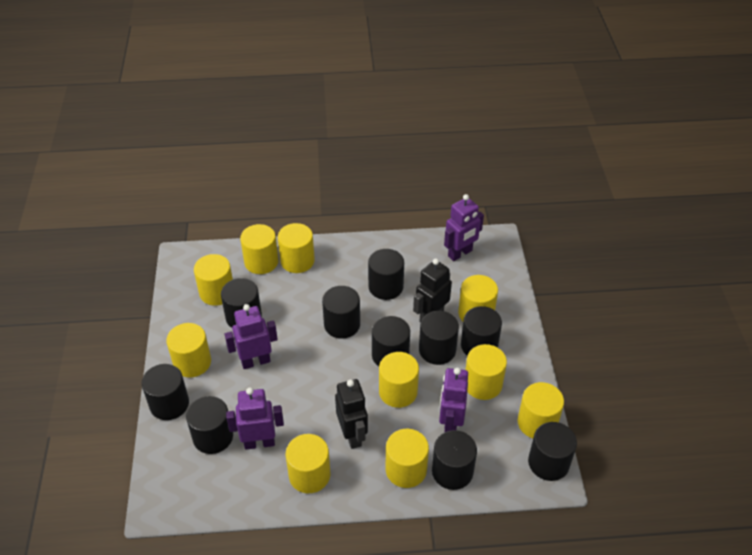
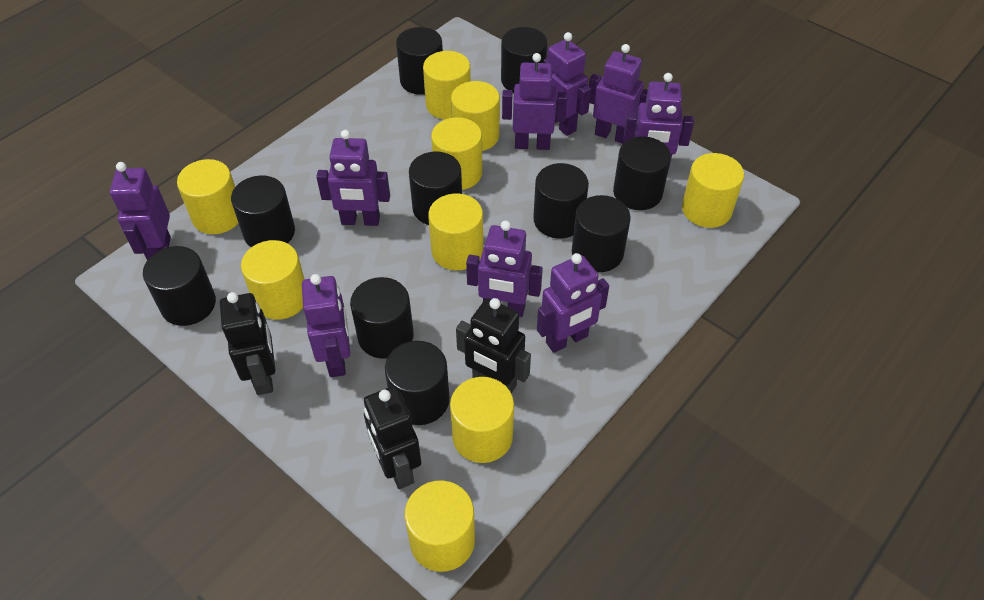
black robot: 2 -> 3
purple robot: 4 -> 9
yellow cylinder: 10 -> 9

